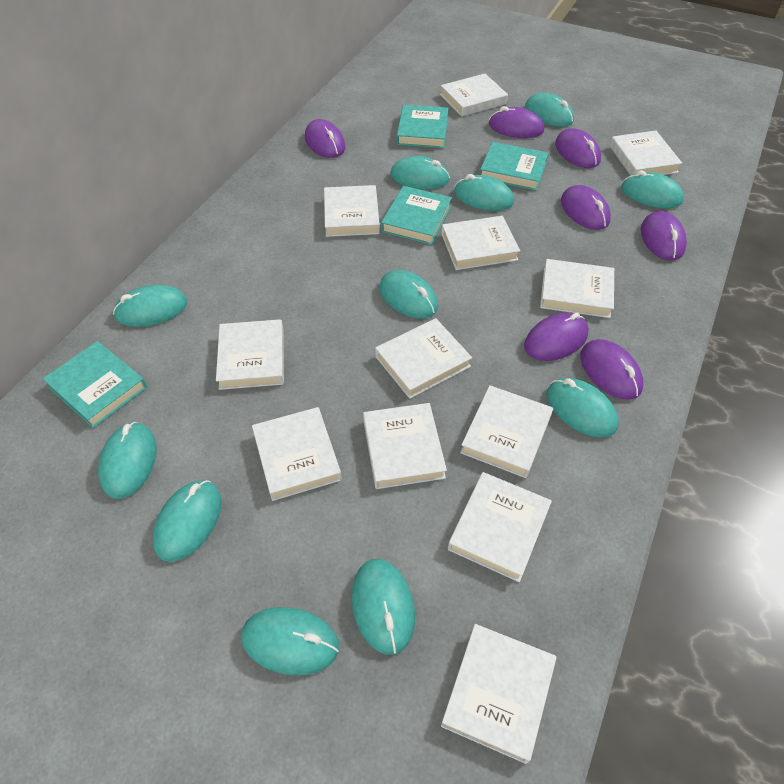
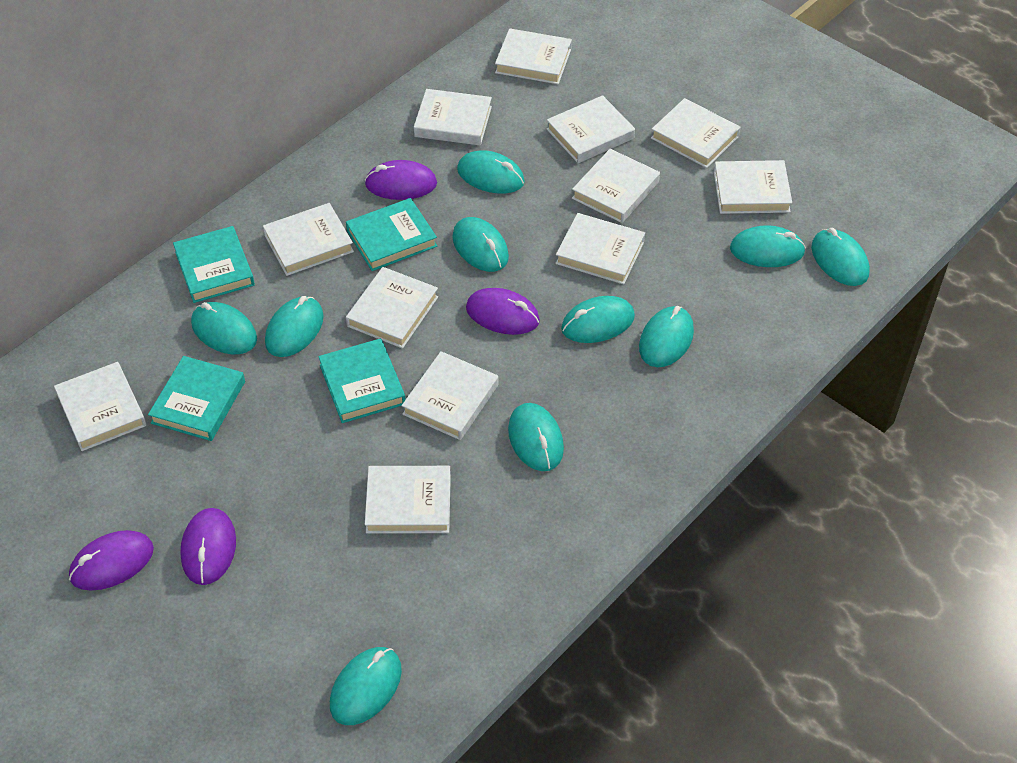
purple mouse: 7 -> 4
turquoise mouse: 11 -> 10

